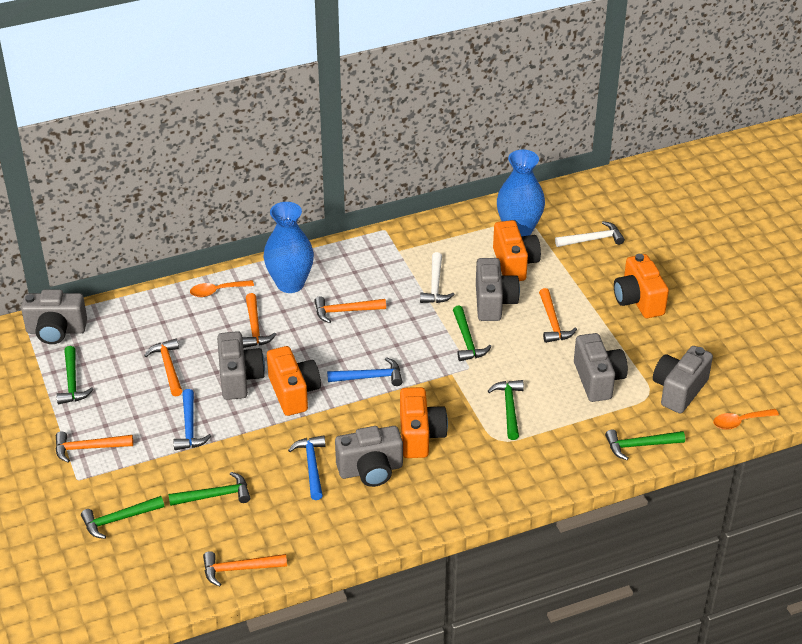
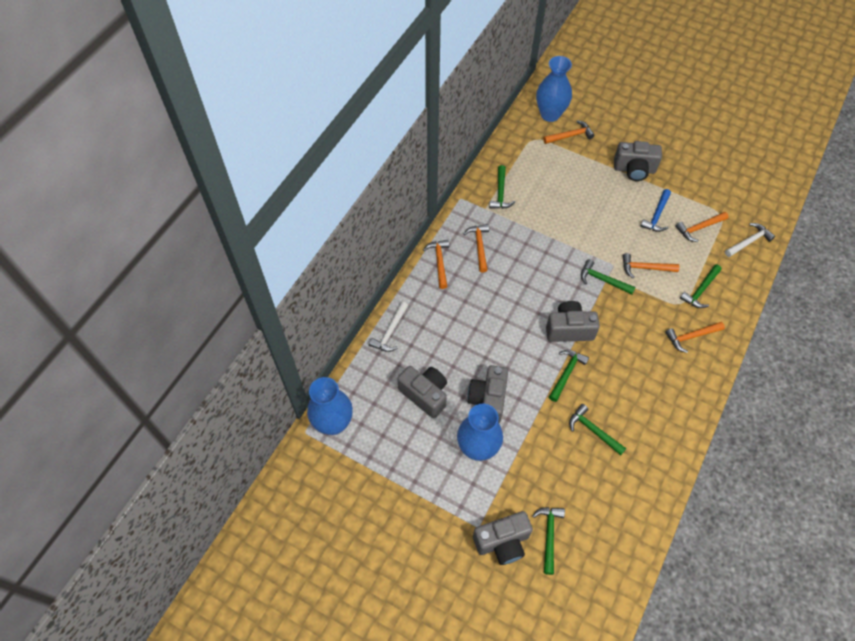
blue hammer: 3 -> 1
blue vase: 2 -> 3
grey camera: 6 -> 5
orange camera: 4 -> 0
orange spoon: 2 -> 0

